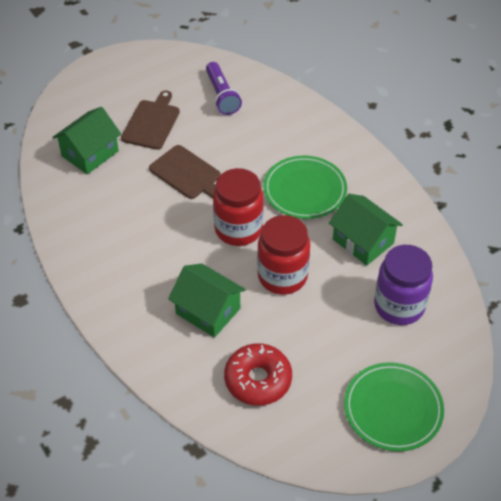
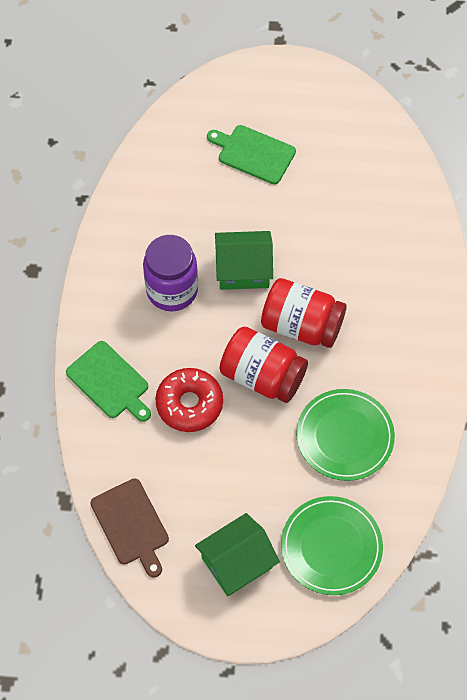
brown cutting board: 2 -> 1
green cutting board: 0 -> 2
green house: 3 -> 2
purple flashlight: 1 -> 0

